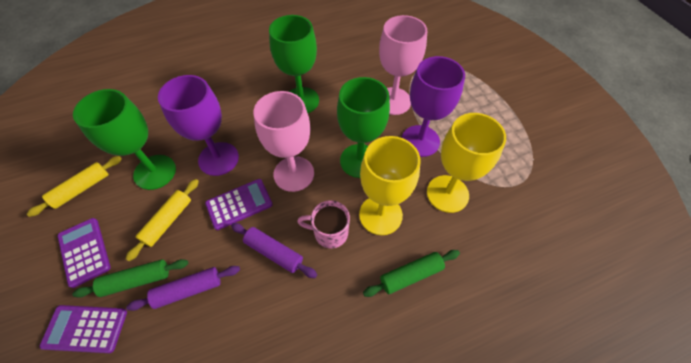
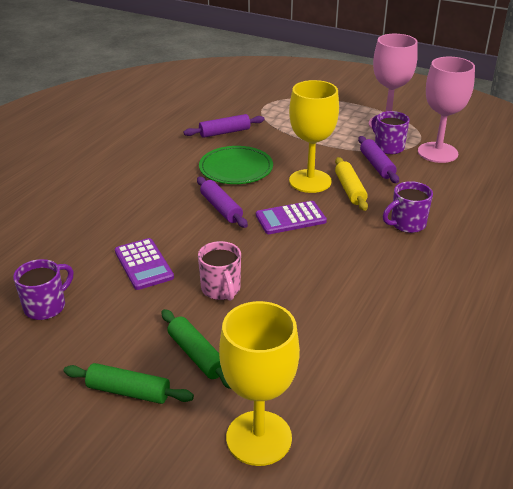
green goblet: 3 -> 0
green plate: 0 -> 1
purple calculator: 3 -> 2
purple goblet: 2 -> 0
purple mug: 0 -> 3
purple rolling pin: 2 -> 3
yellow rolling pin: 2 -> 1

